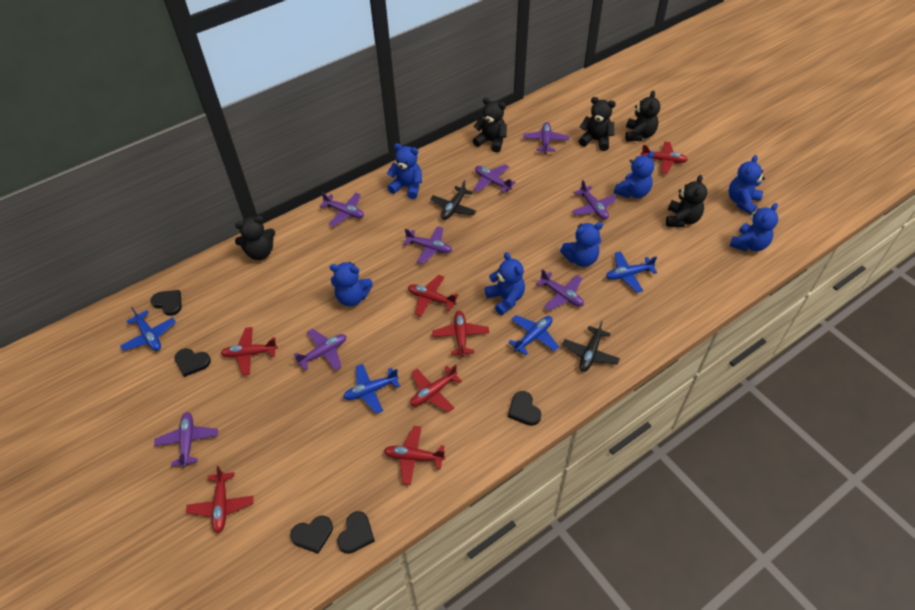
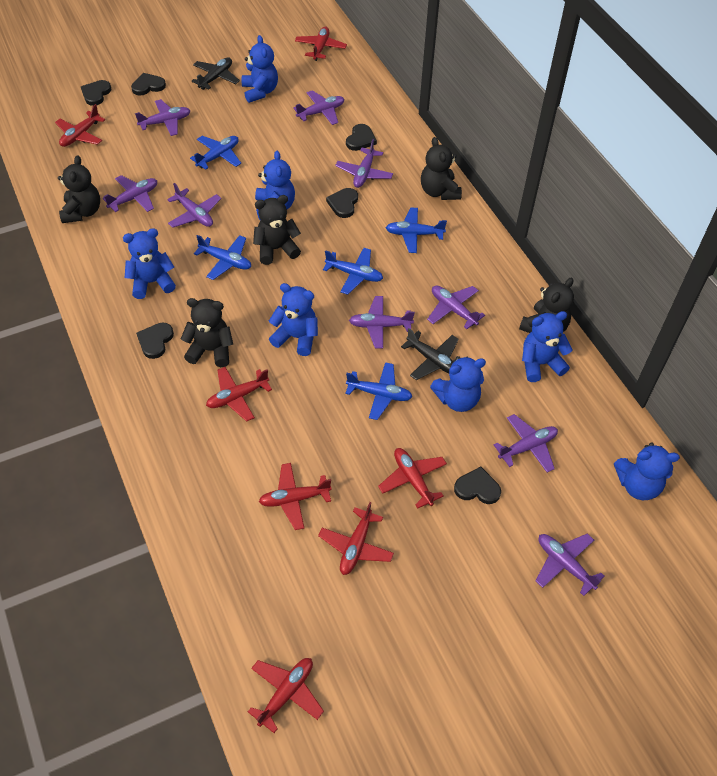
black heart: 5 -> 6
blue plane: 4 -> 5
purple plane: 8 -> 9

